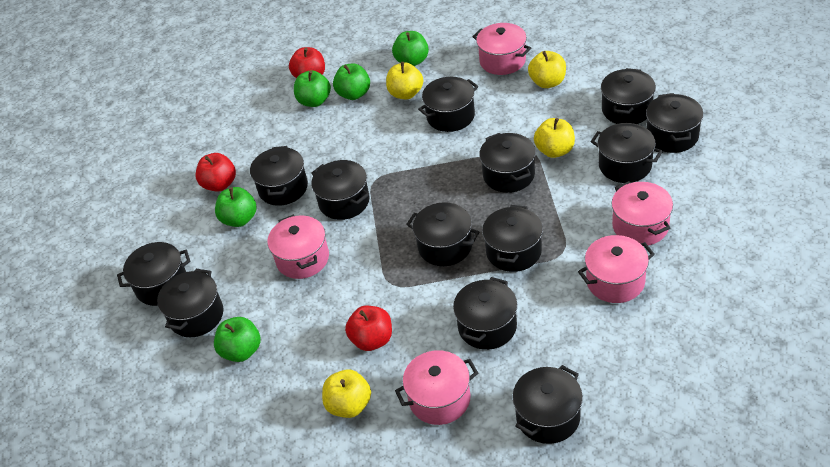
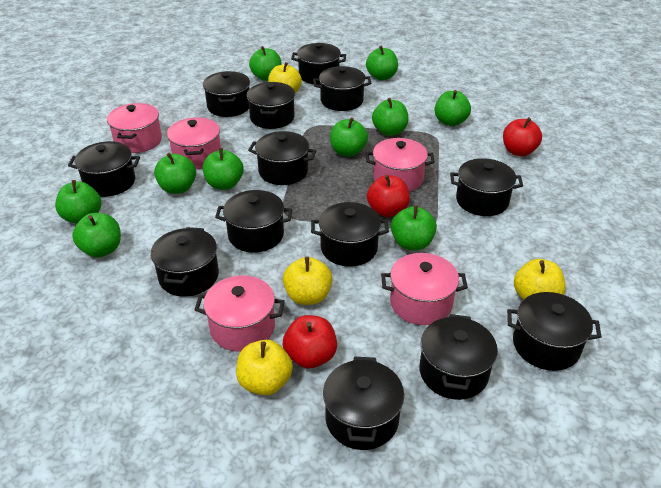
green apple: 5 -> 10

